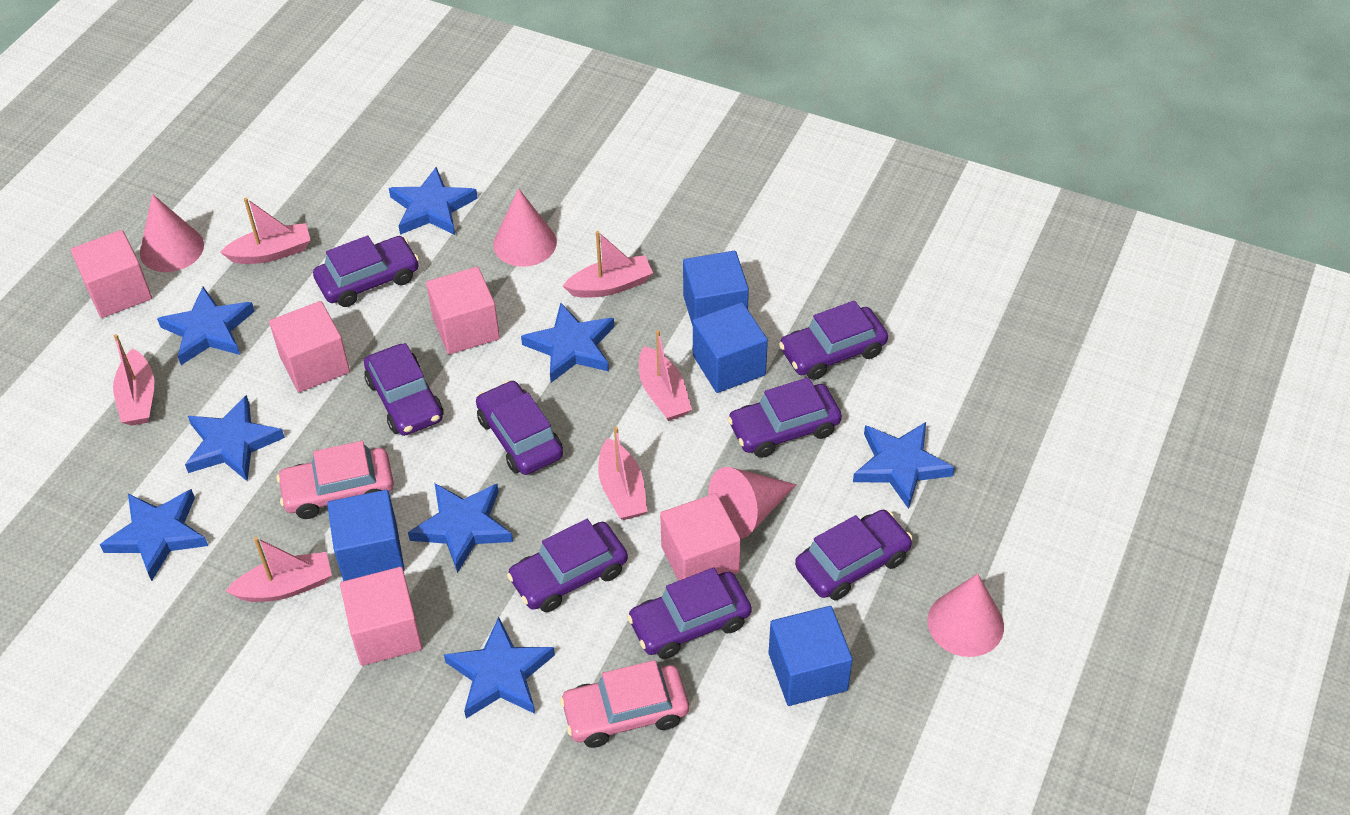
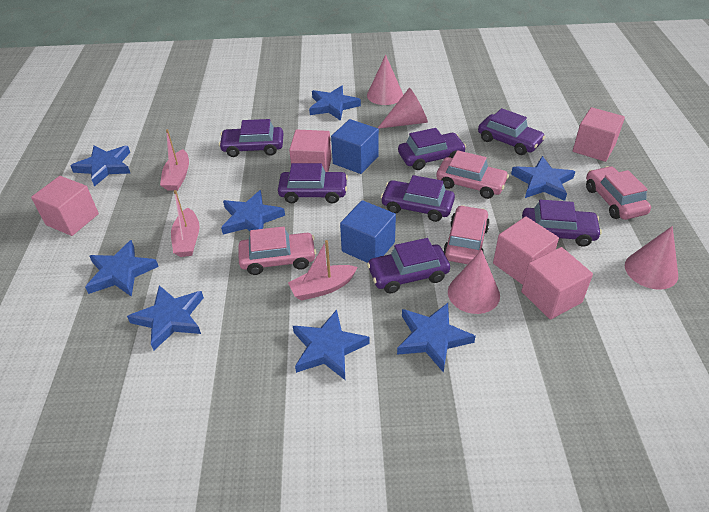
blue cube: 4 -> 2
pink boat: 6 -> 3
pink car: 2 -> 4
purple car: 8 -> 7

